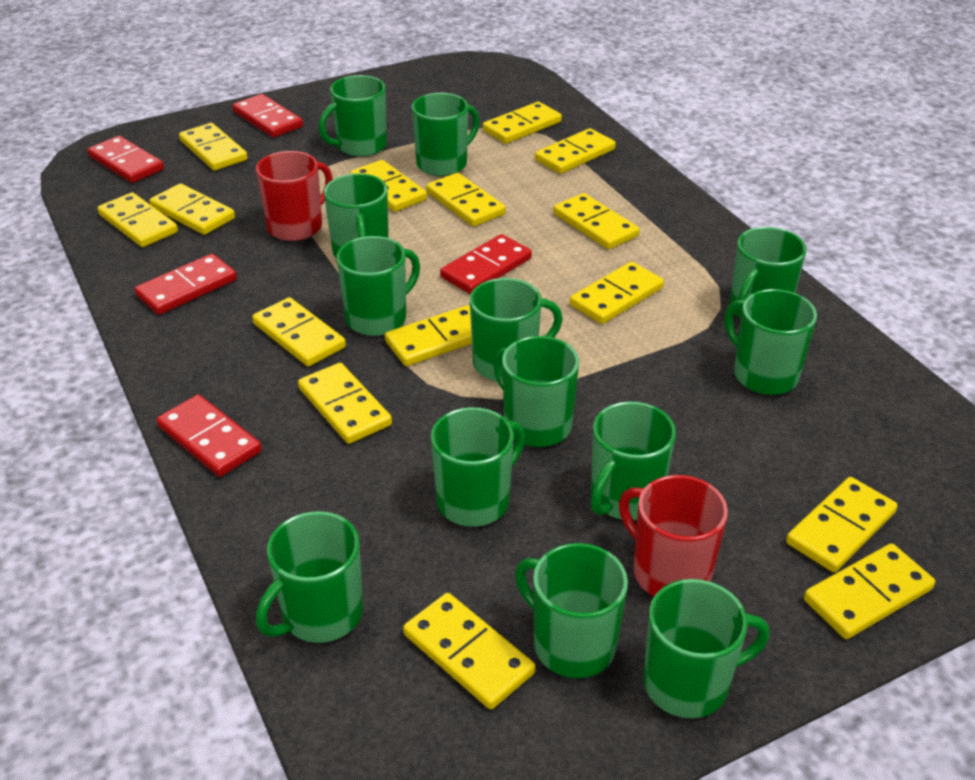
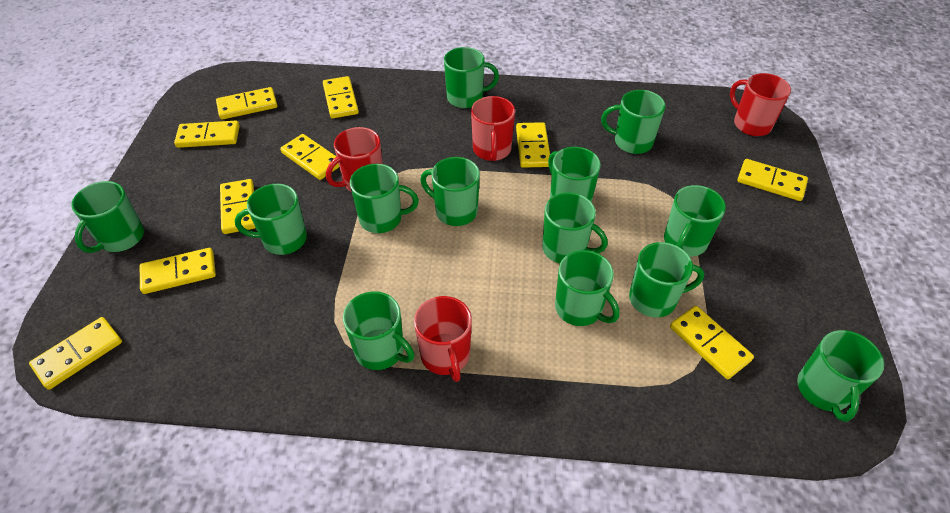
red domino: 5 -> 0
red mug: 2 -> 4
yellow domino: 15 -> 10

